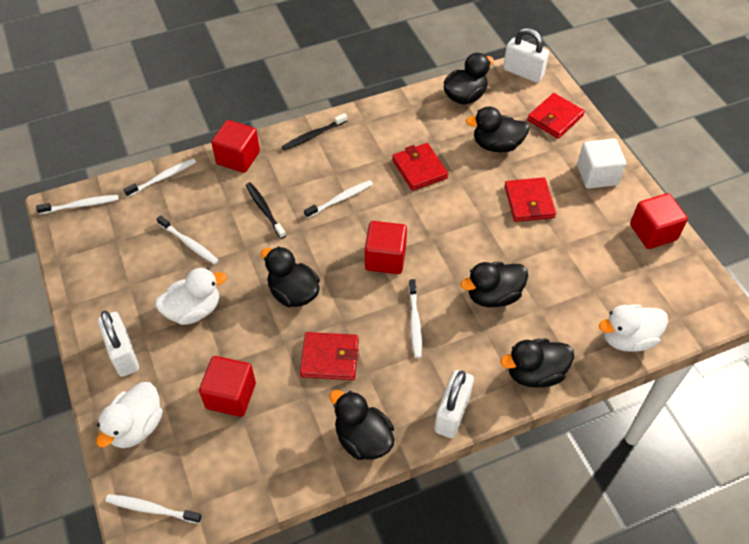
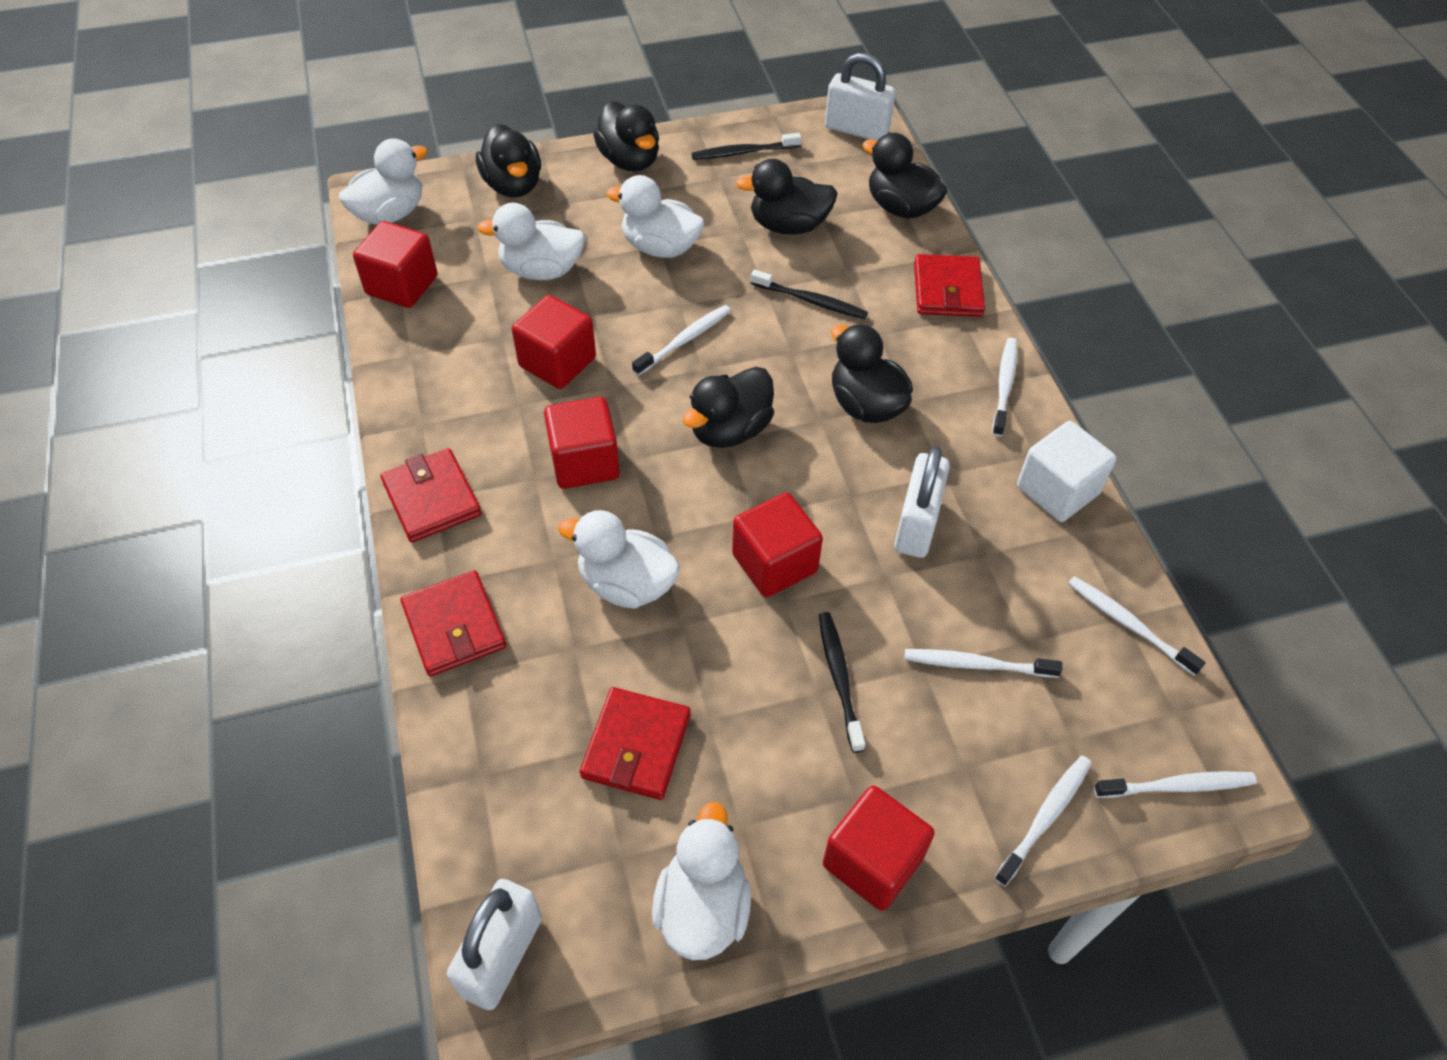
black toothbrush: 2 -> 3
red cube: 4 -> 5
white duck: 3 -> 5

